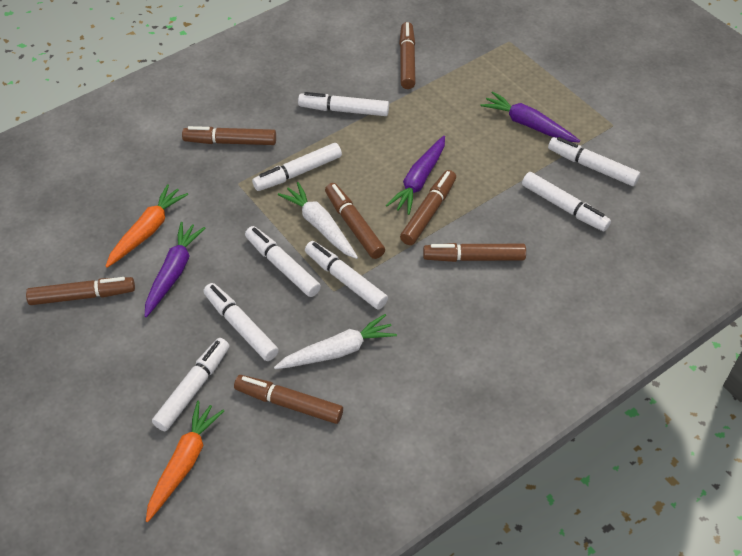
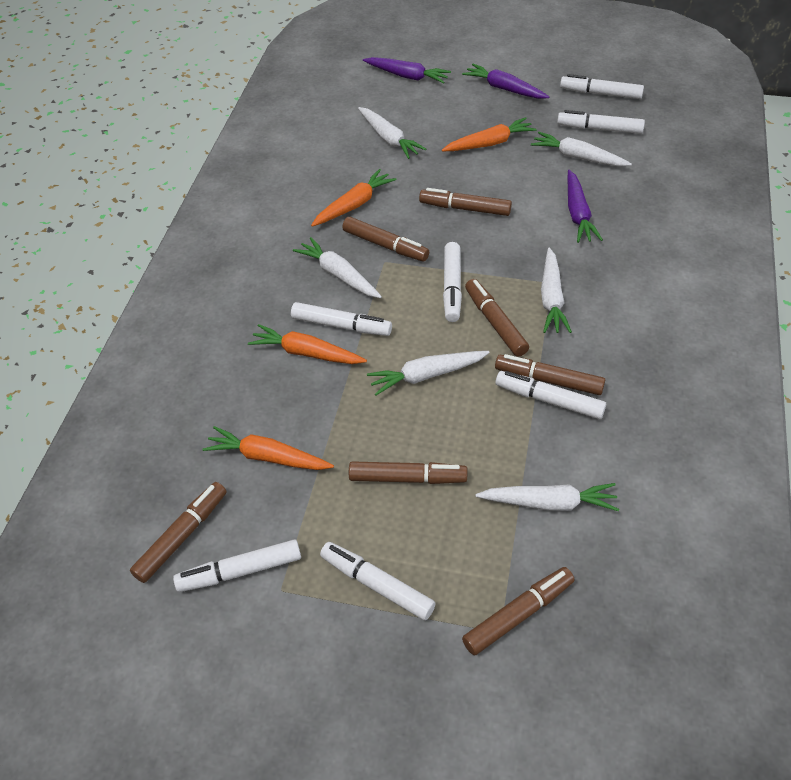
orange carrot: 2 -> 4
white carrot: 2 -> 6
white marker: 8 -> 7

